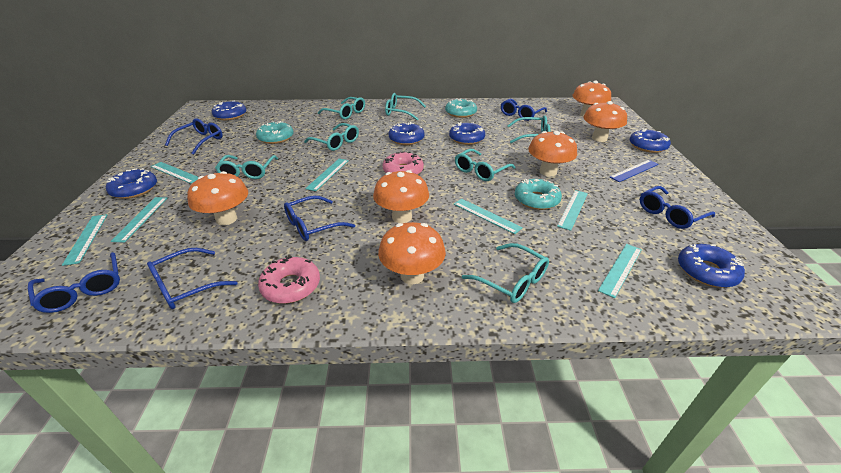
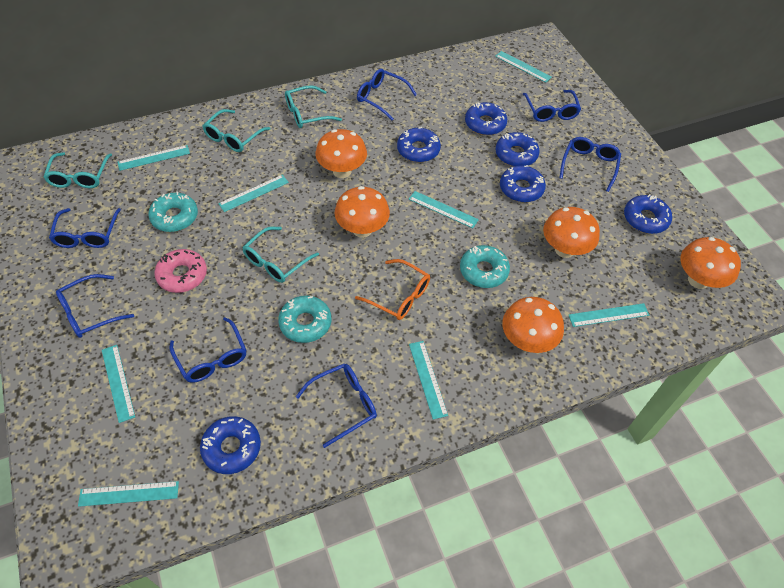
blue glasses: 6 -> 7
blue ruler: 1 -> 0
orange glasses: 0 -> 1
orange mushroom: 6 -> 5
pink donut: 2 -> 1
turquoise glasses: 7 -> 4
turquoise ruler: 7 -> 8

